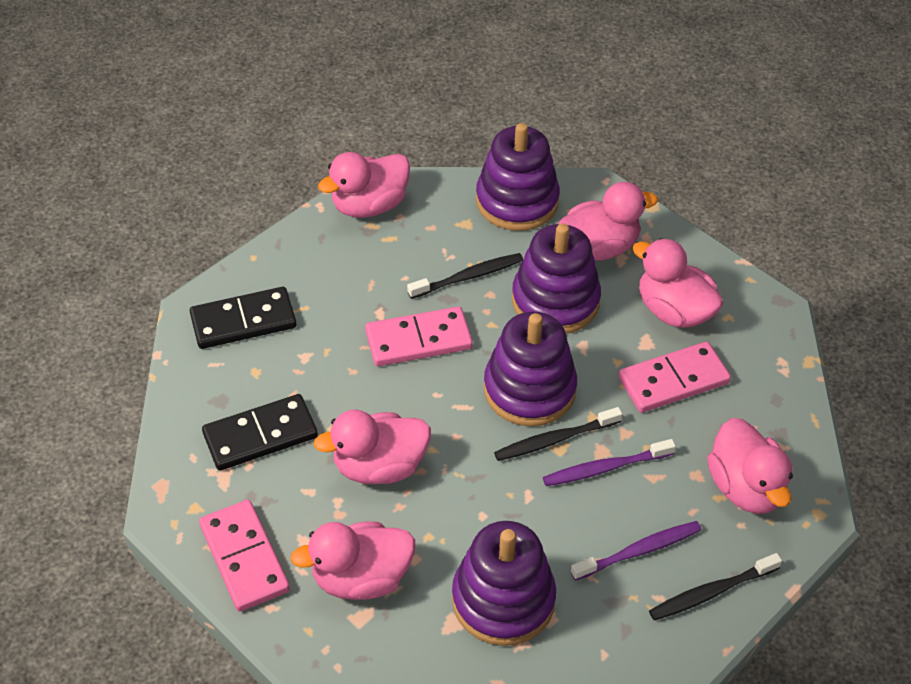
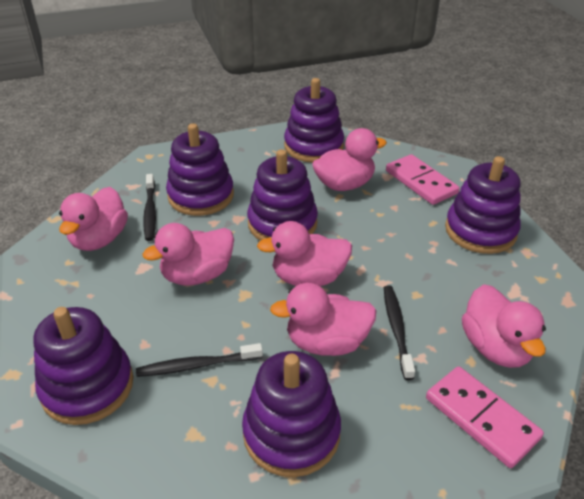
black domino: 2 -> 0
pink domino: 3 -> 2
purple stacking toy: 4 -> 6
purple toothbrush: 2 -> 0

